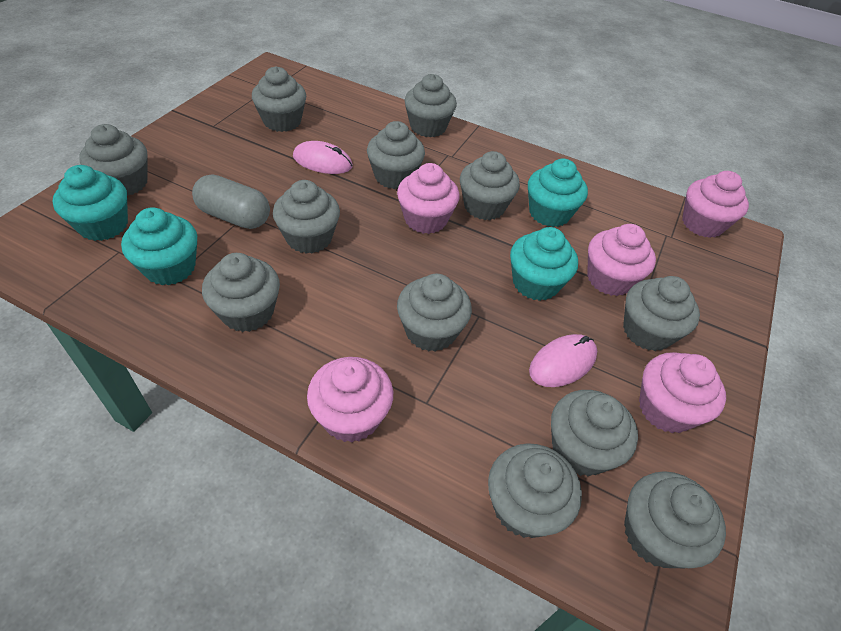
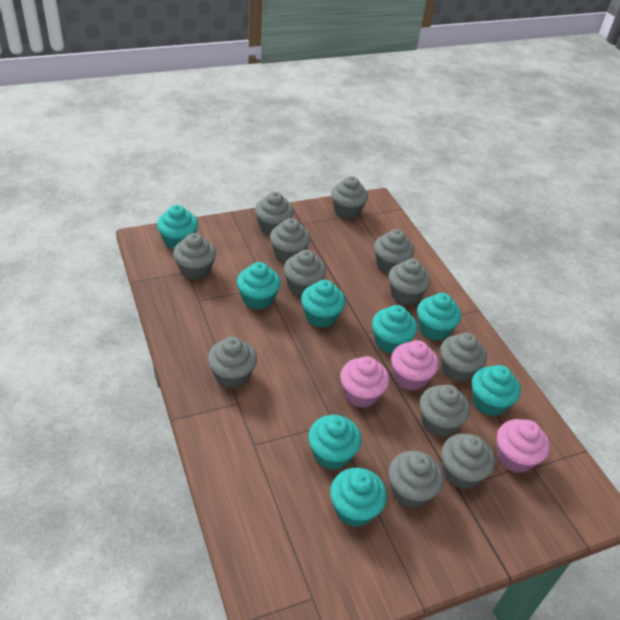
grey capsule: 1 -> 0
pink cupcake: 5 -> 3
pink mouse: 2 -> 0
turquoise cupcake: 4 -> 8

